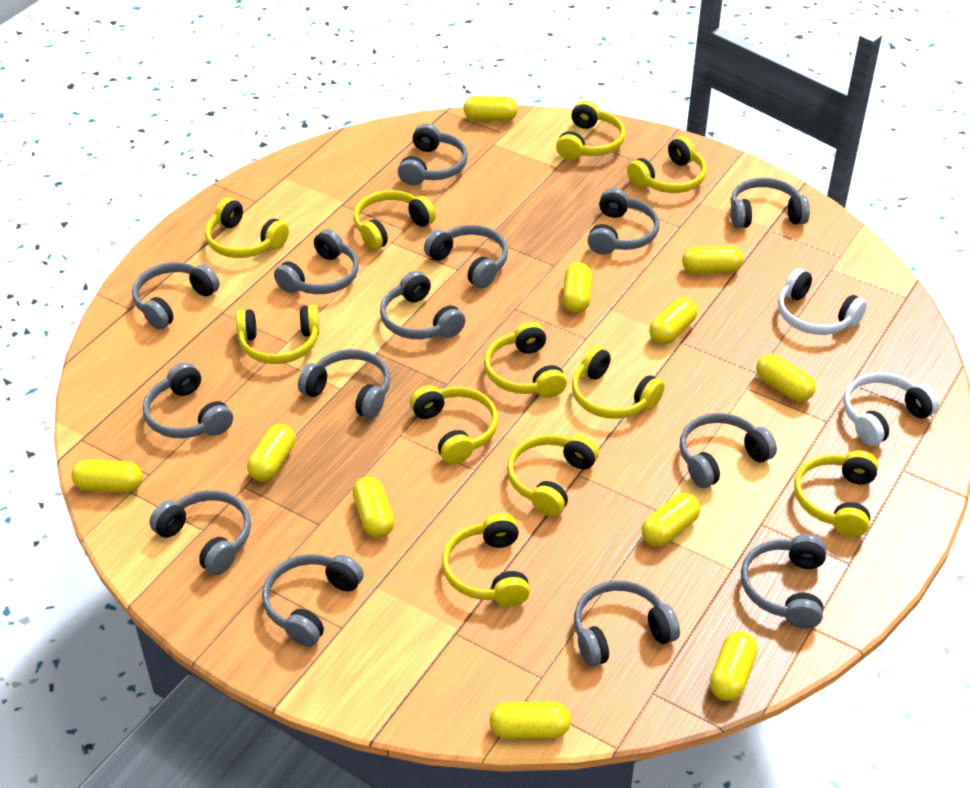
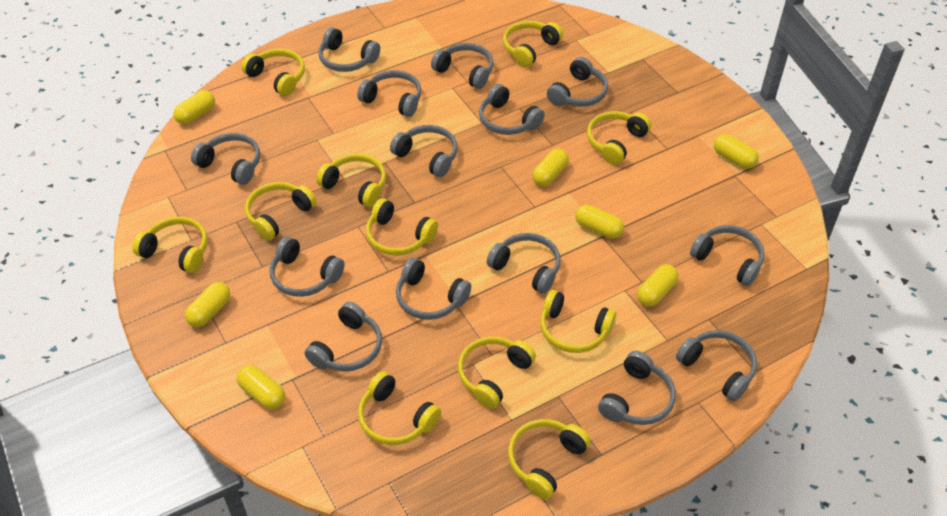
white headphones: 2 -> 0
yellow capsule: 11 -> 7

